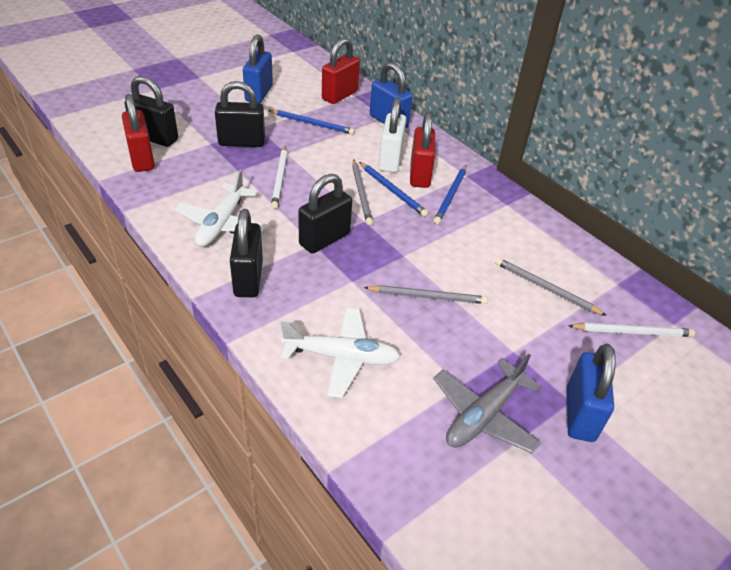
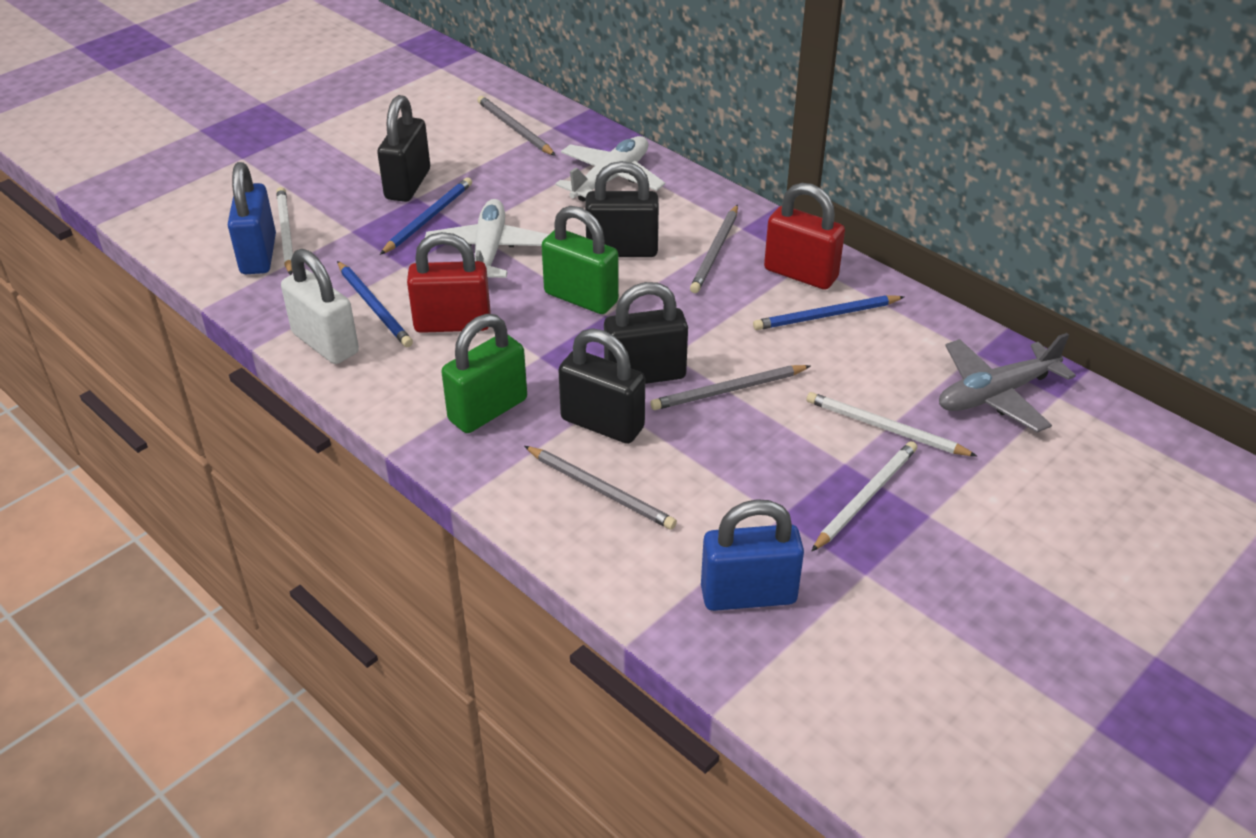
blue padlock: 3 -> 2
green padlock: 0 -> 2
grey pencil: 3 -> 4
red padlock: 3 -> 2
white pencil: 2 -> 3

